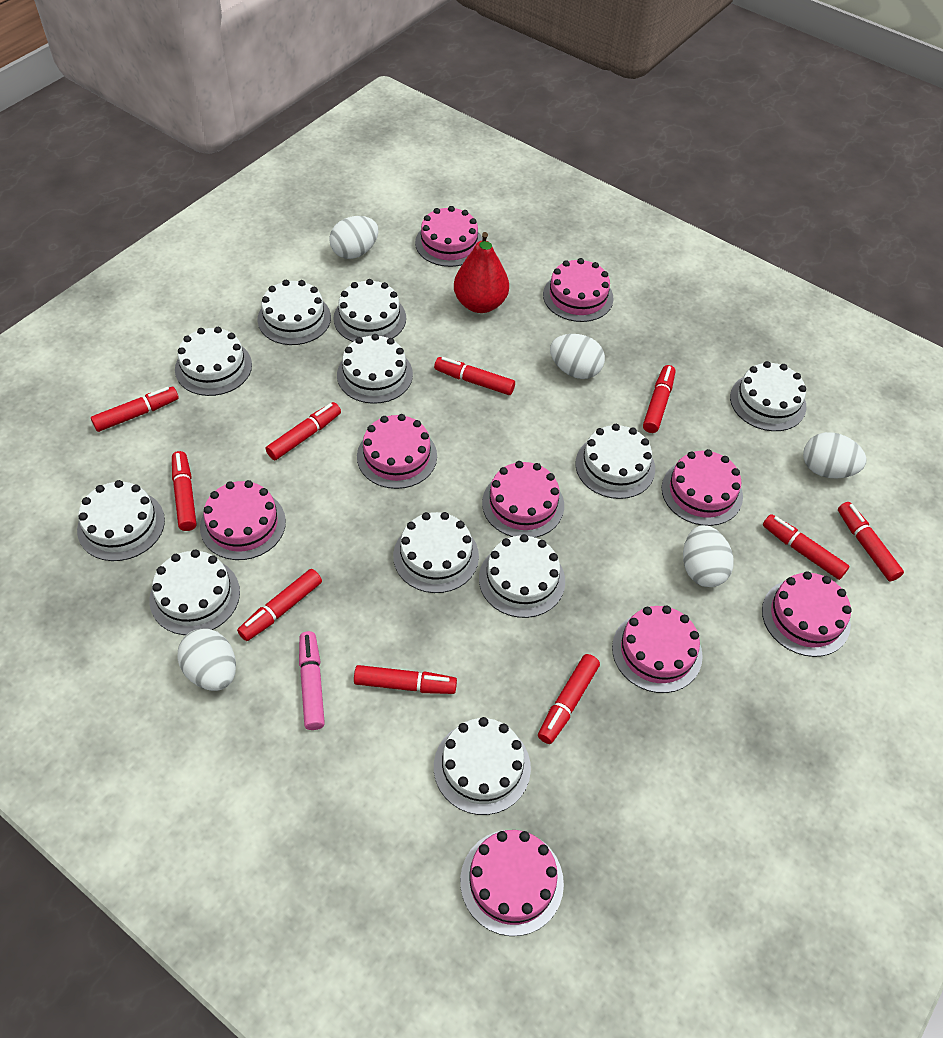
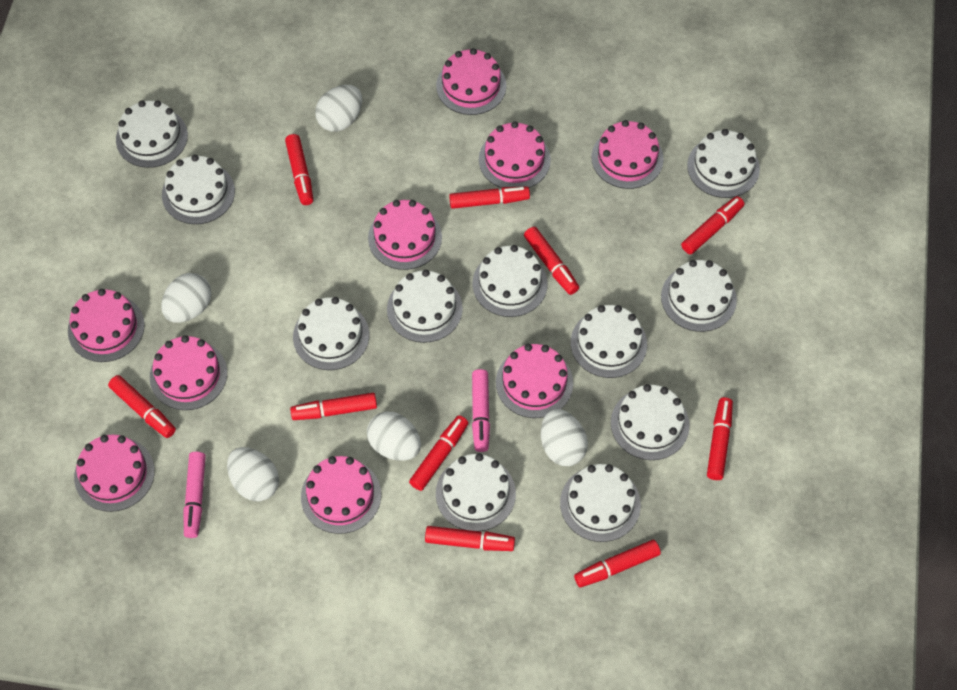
pink marker: 1 -> 2
red pear: 1 -> 0

